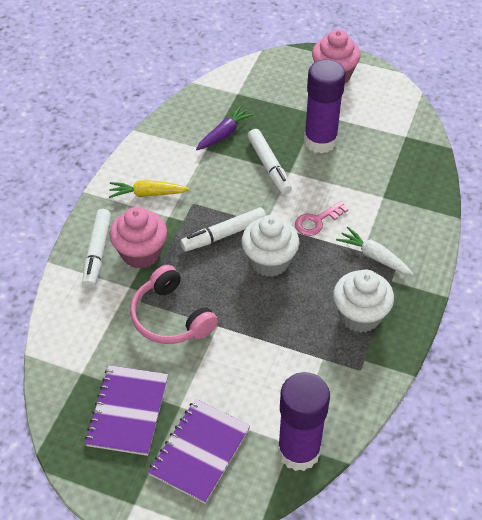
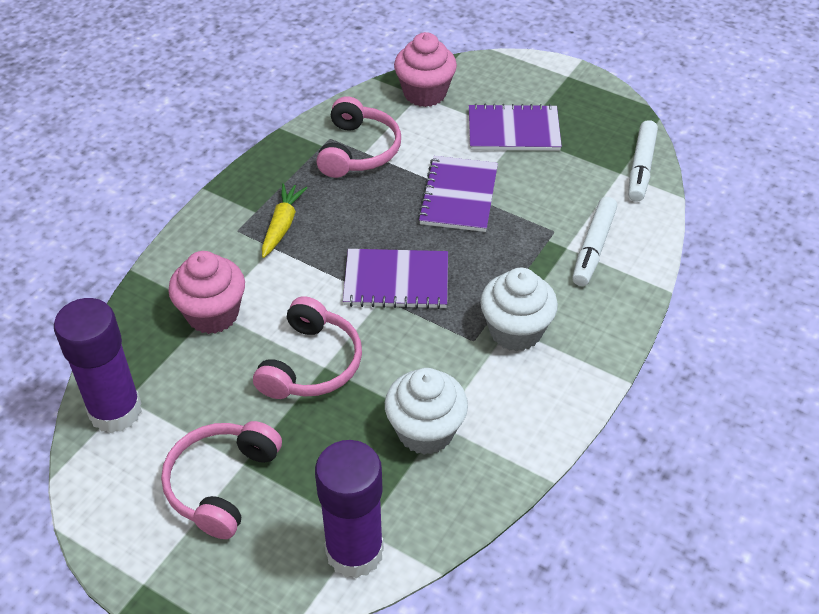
pink headphones: 1 -> 3
pink key: 1 -> 0
purple carrot: 1 -> 0
purple notebook: 2 -> 3
white carrot: 1 -> 0
white marker: 3 -> 2

